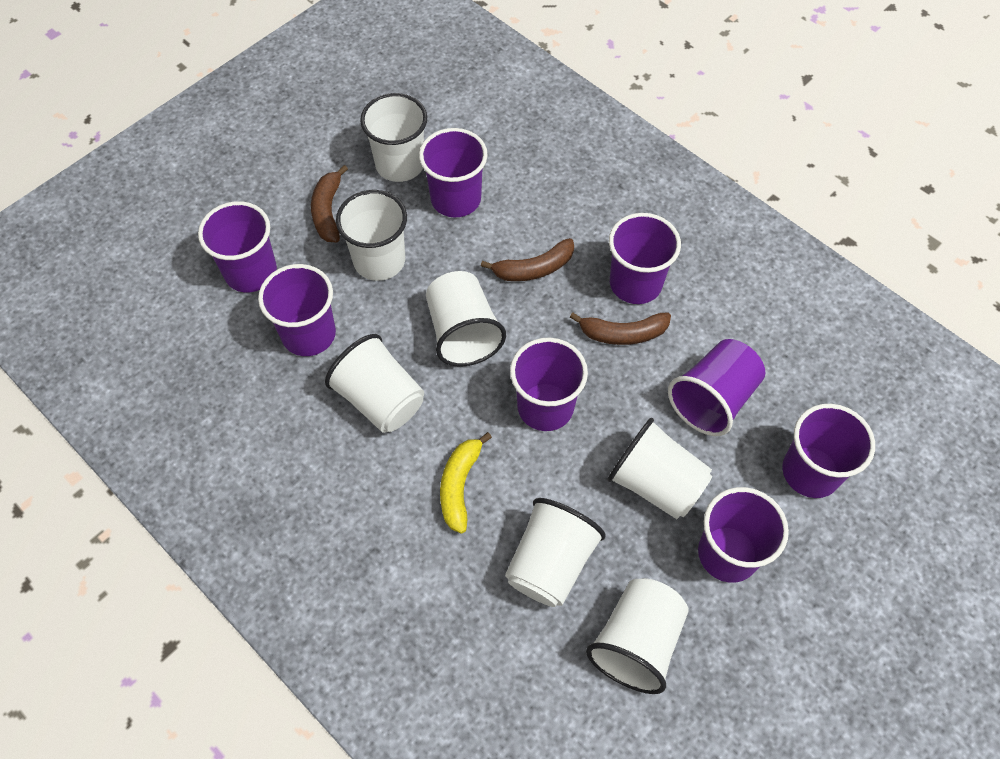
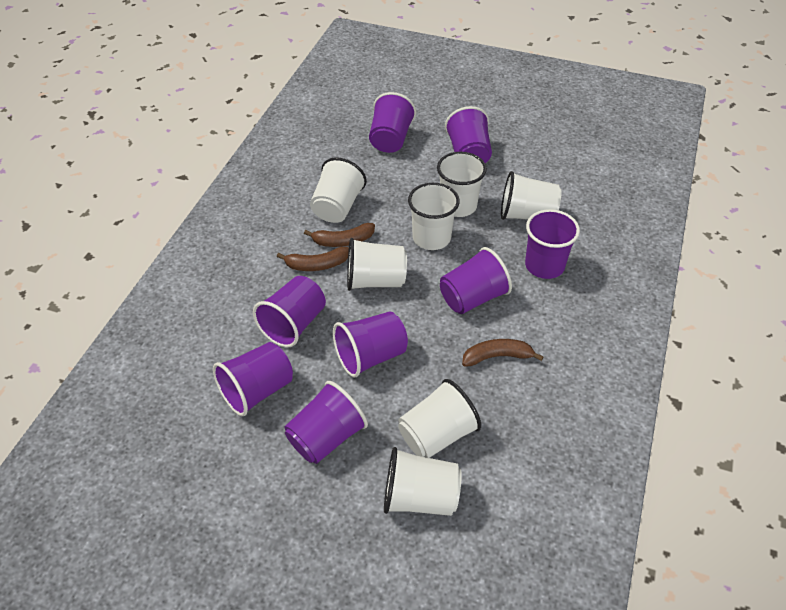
yellow banana: 1 -> 0

